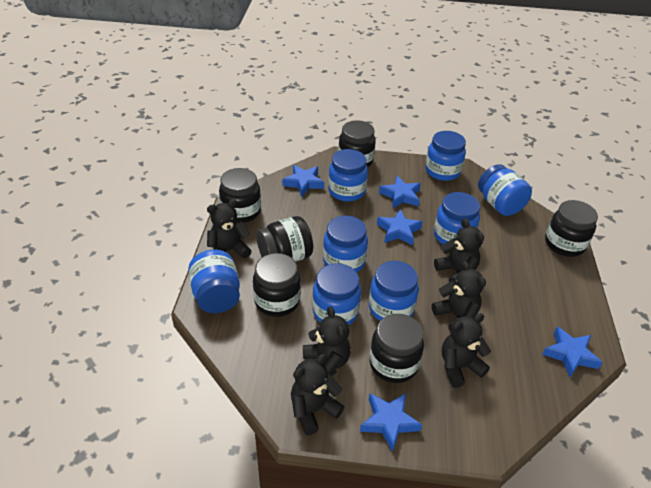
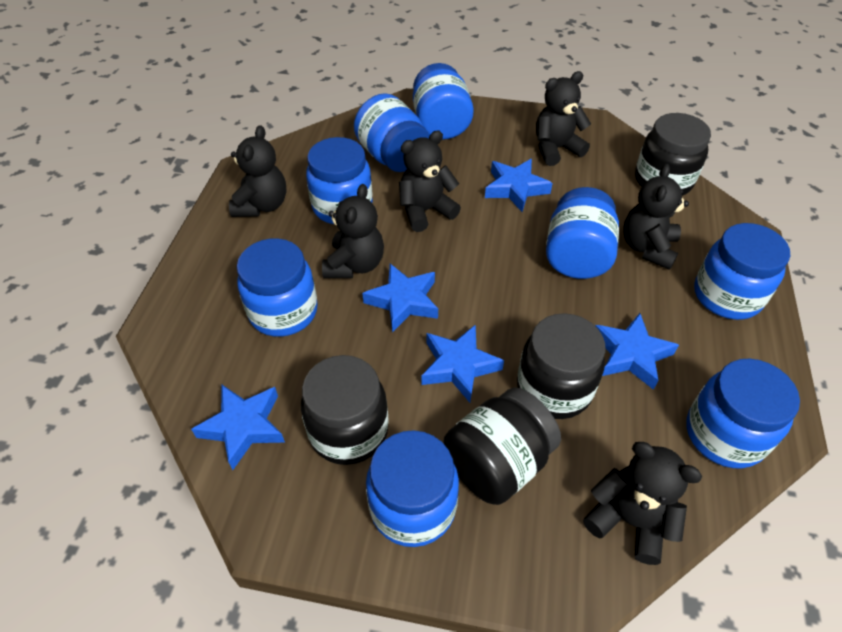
black jar: 6 -> 4

